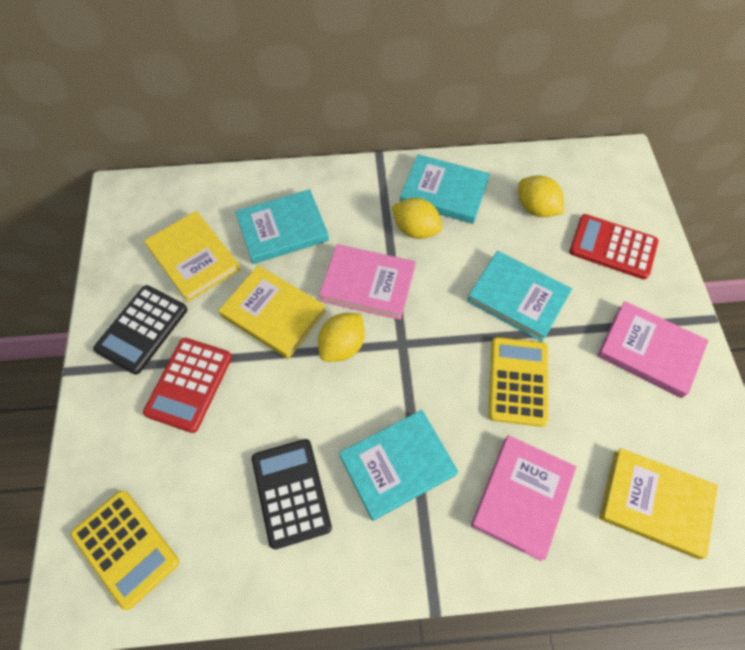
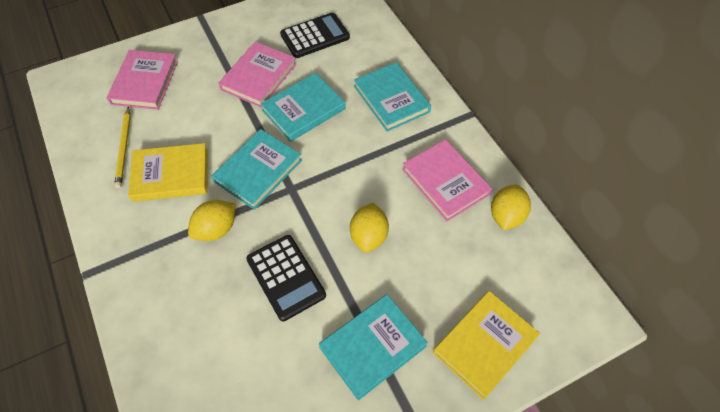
red calculator: 2 -> 0
yellow book: 3 -> 2
yellow calculator: 2 -> 0
yellow pencil: 0 -> 1

